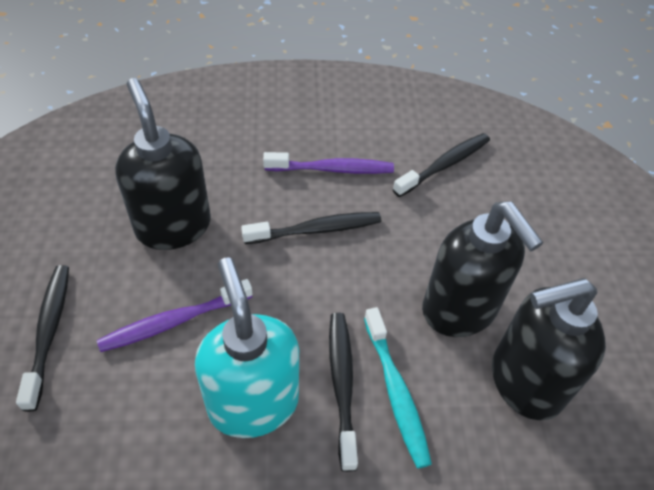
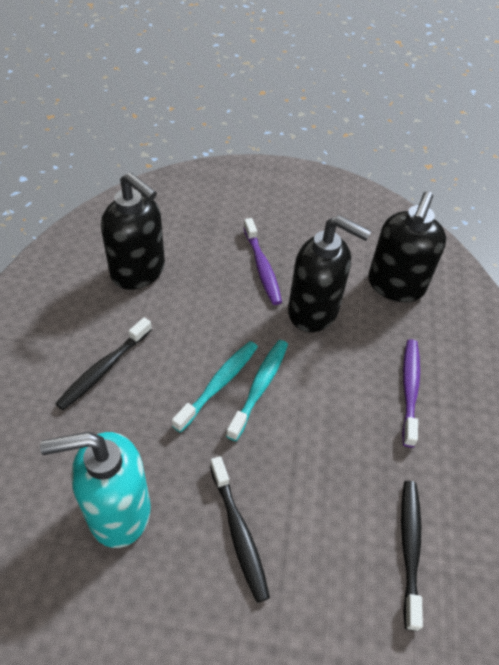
black toothbrush: 4 -> 3
turquoise toothbrush: 1 -> 2

